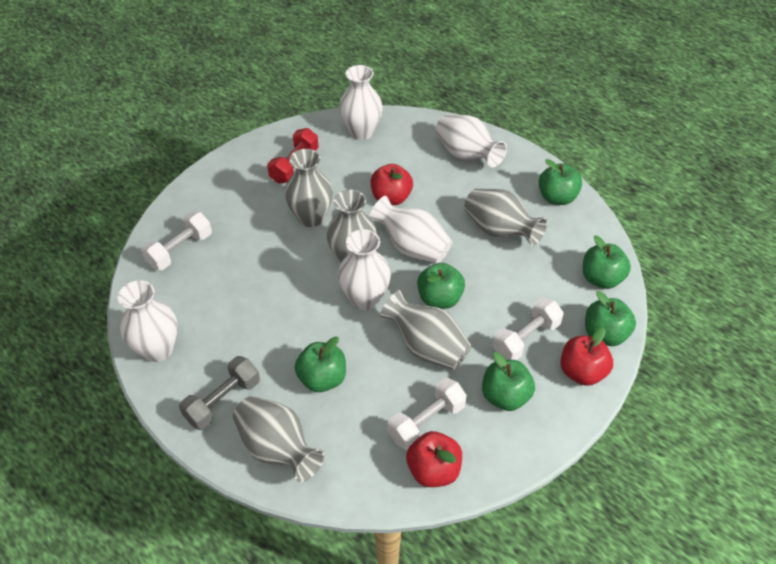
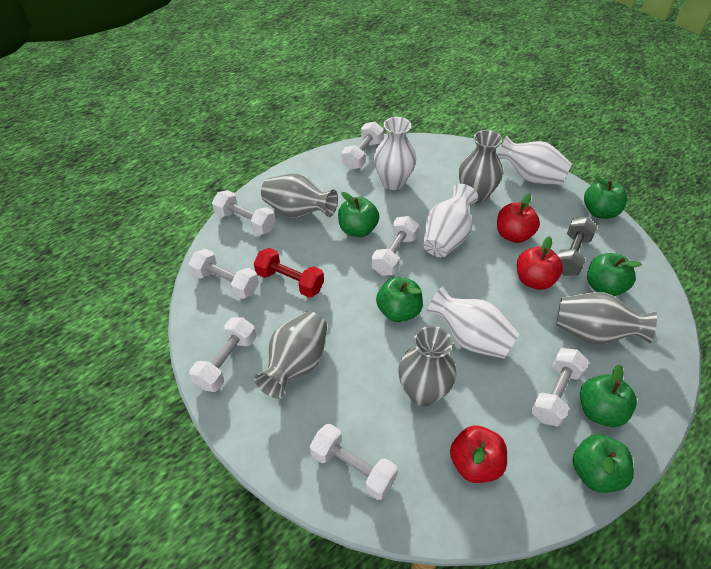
white dumbbell: 3 -> 7
white vase: 5 -> 4

